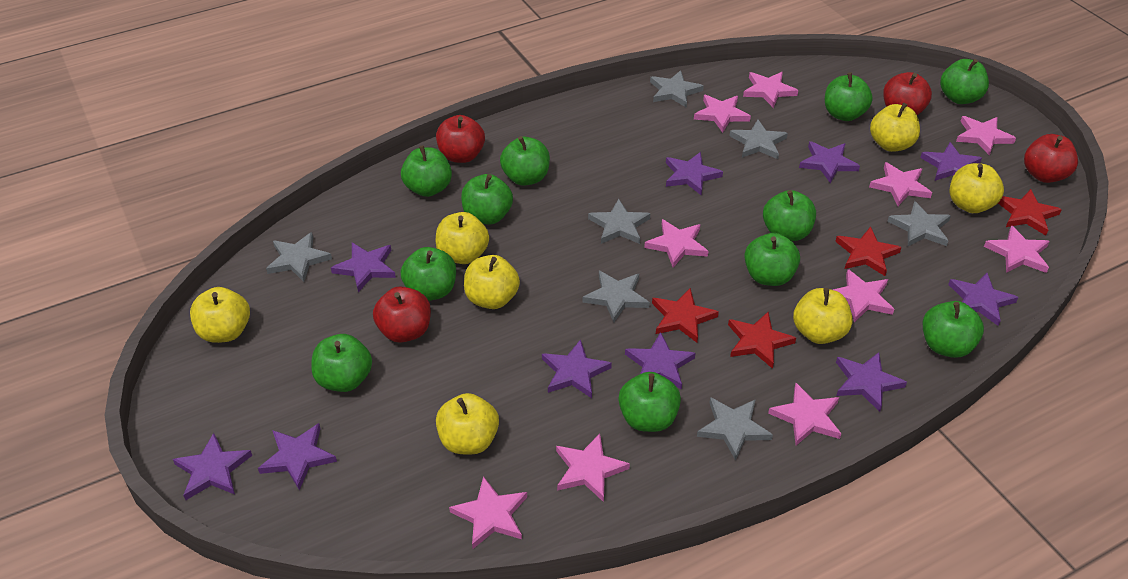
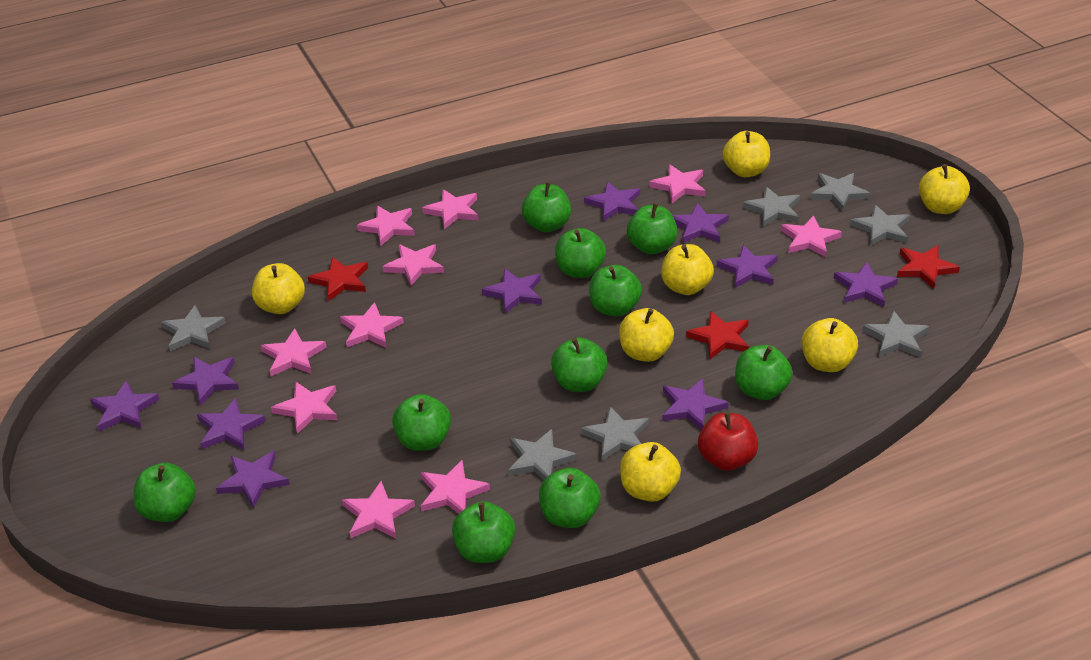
green apple: 11 -> 10
red apple: 4 -> 1
red star: 4 -> 3

